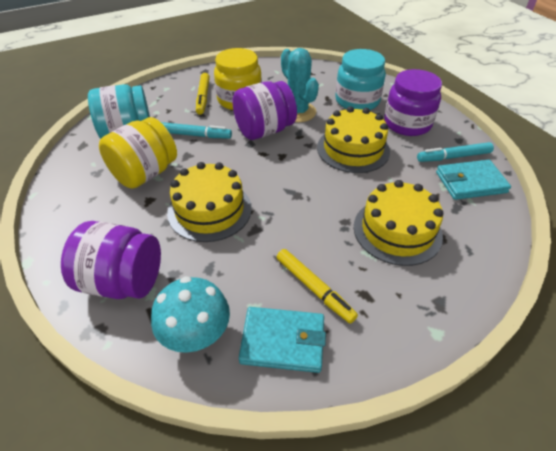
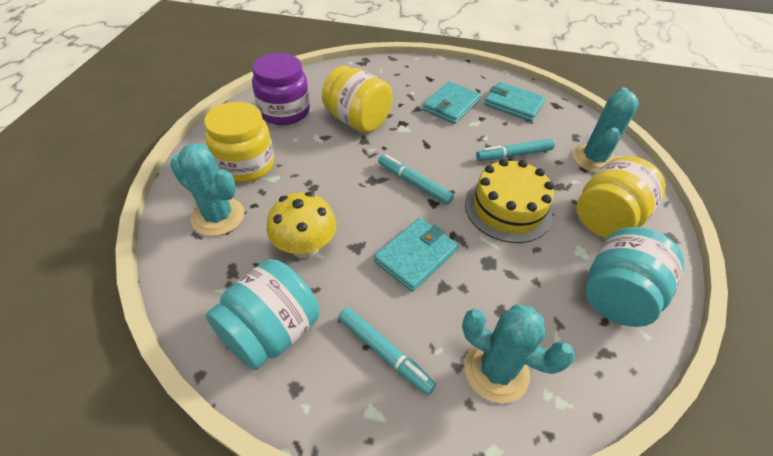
purple jar: 3 -> 1
turquoise cactus: 1 -> 3
turquoise marker: 2 -> 3
turquoise mushroom: 1 -> 0
turquoise wallet: 2 -> 3
yellow cake: 3 -> 1
yellow jar: 2 -> 3
yellow marker: 2 -> 0
yellow mushroom: 0 -> 1

